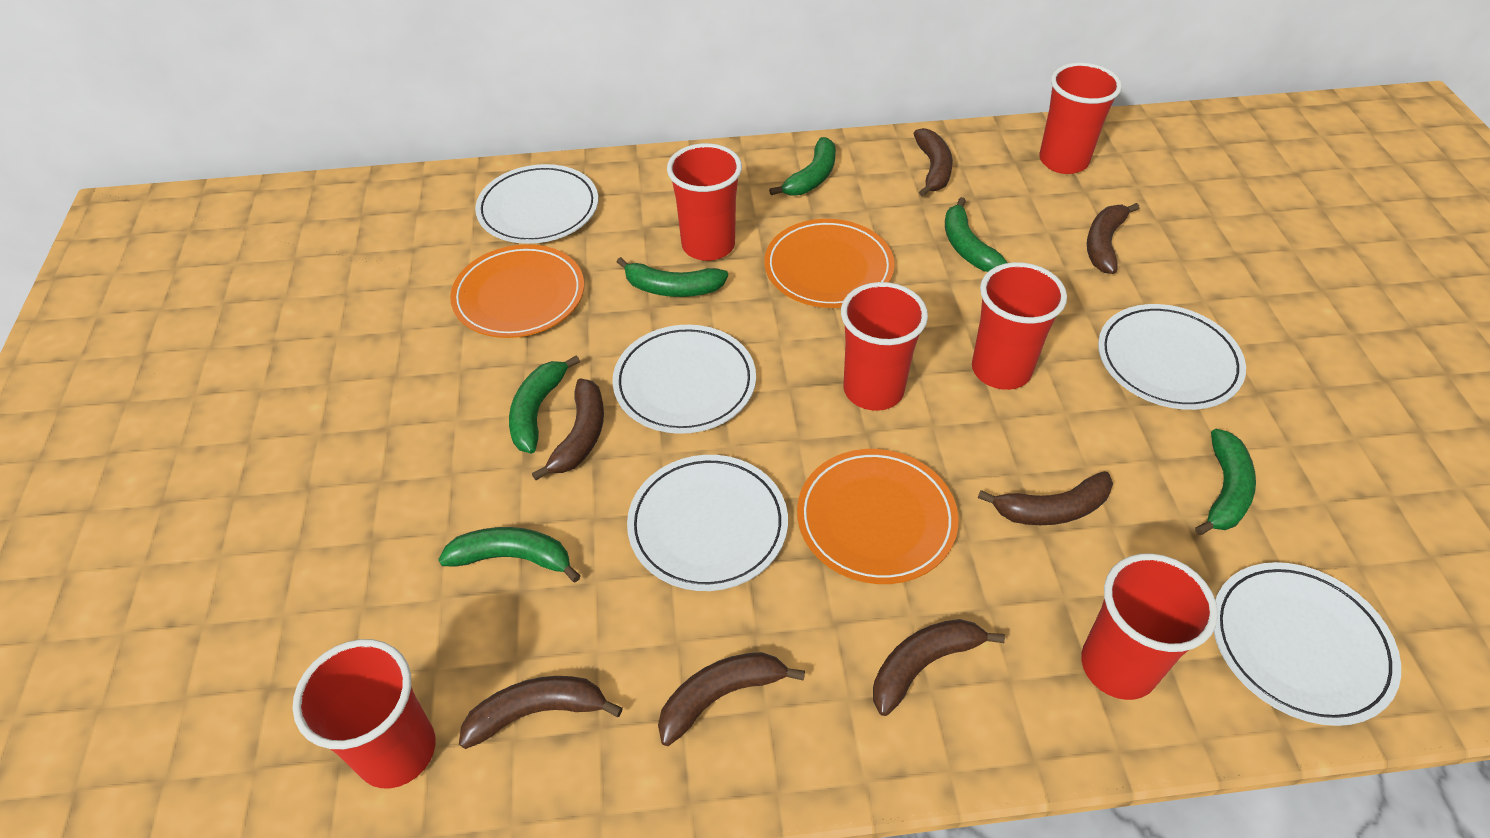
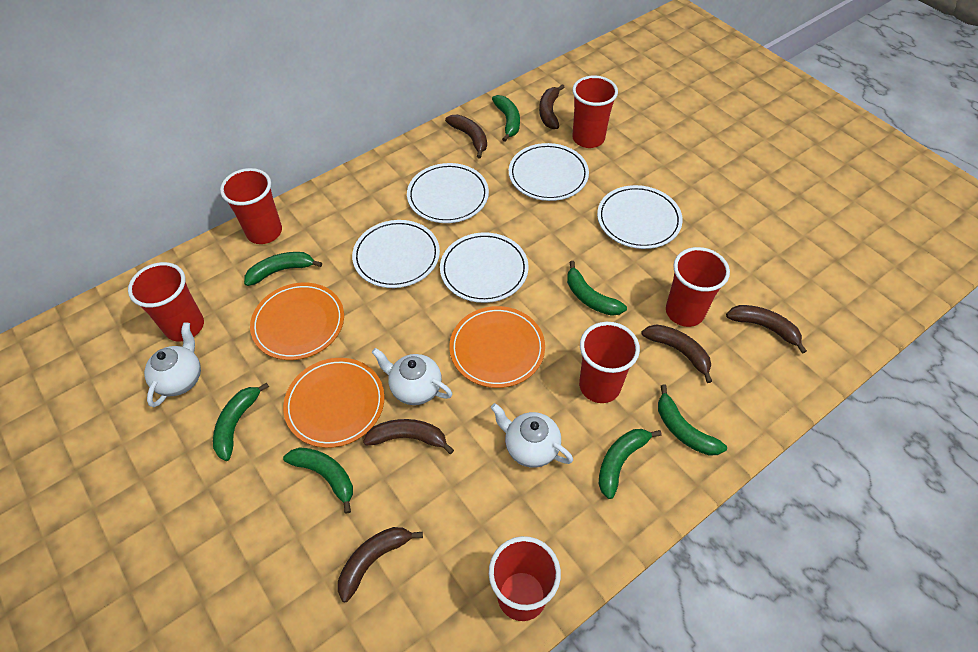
brown banana: 7 -> 6
green banana: 6 -> 7
white teapot: 0 -> 3

